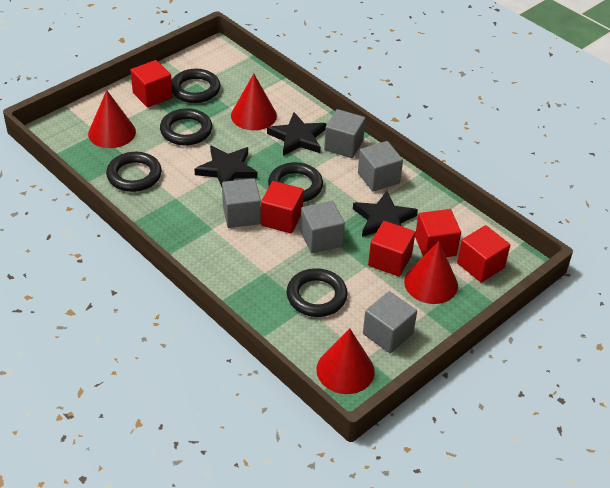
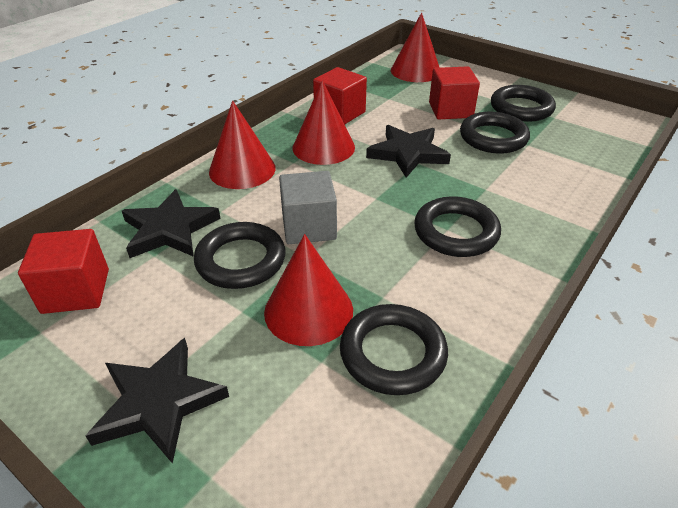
grey cube: 5 -> 1
red cube: 5 -> 3

